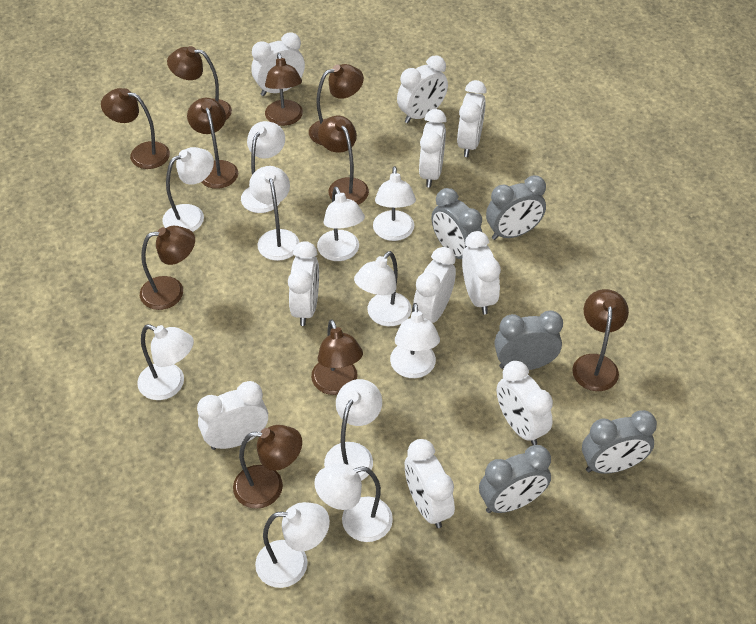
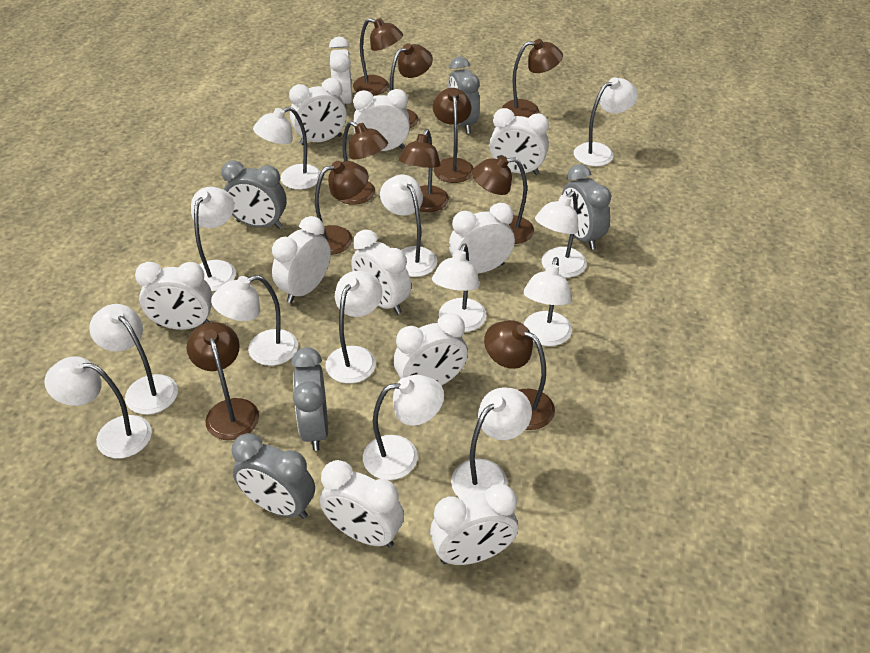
white clock: 10 -> 11
white lamp: 11 -> 13

